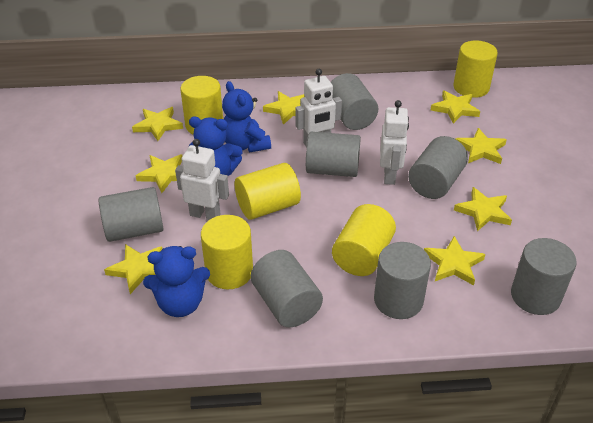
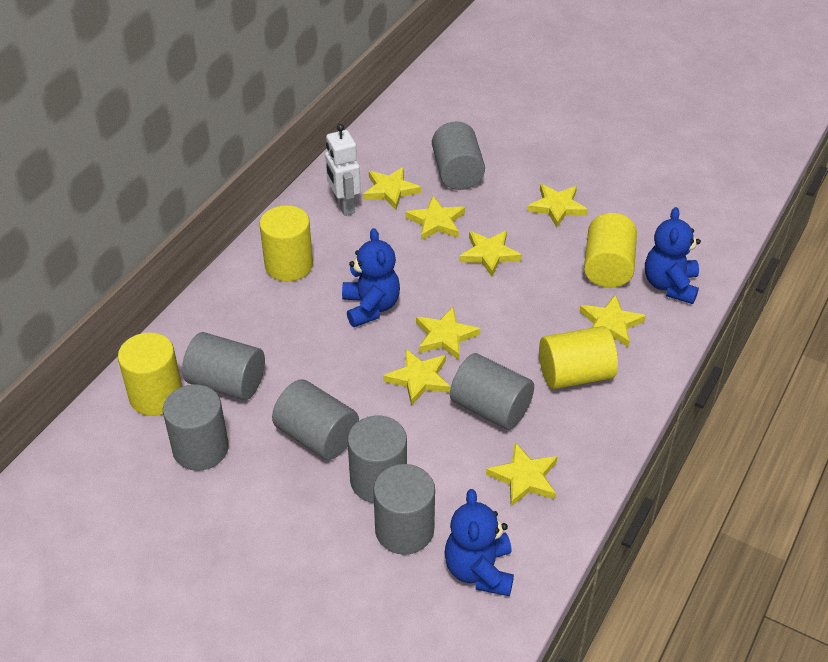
white robot: 3 -> 1
yellow cylinder: 5 -> 4

